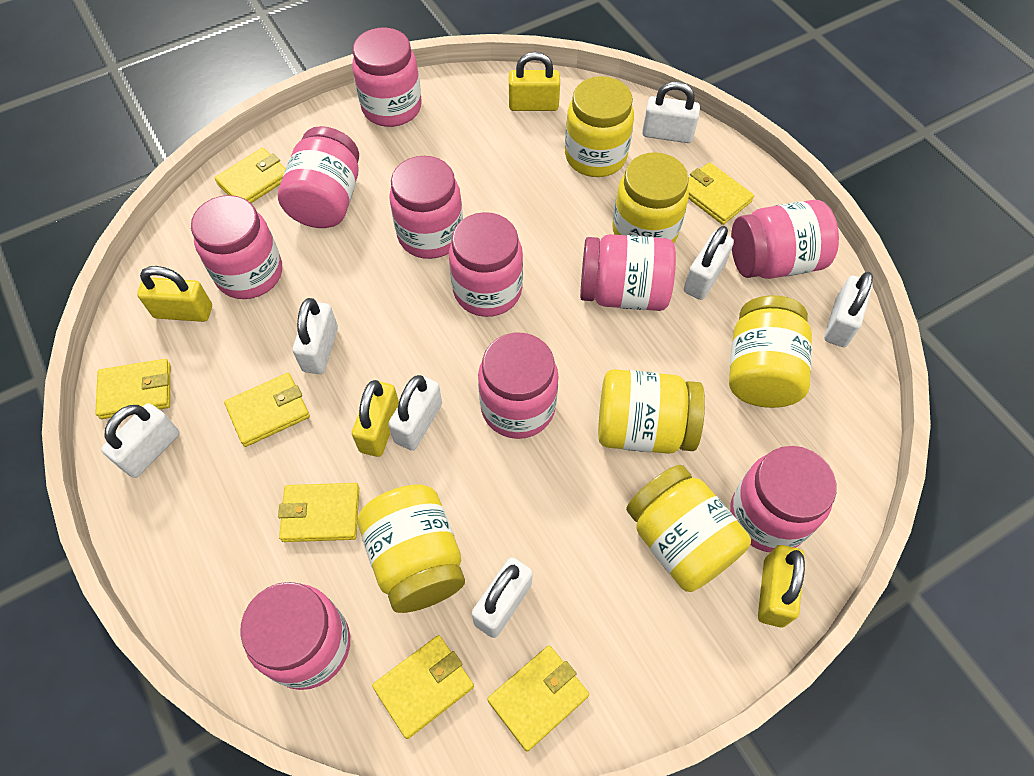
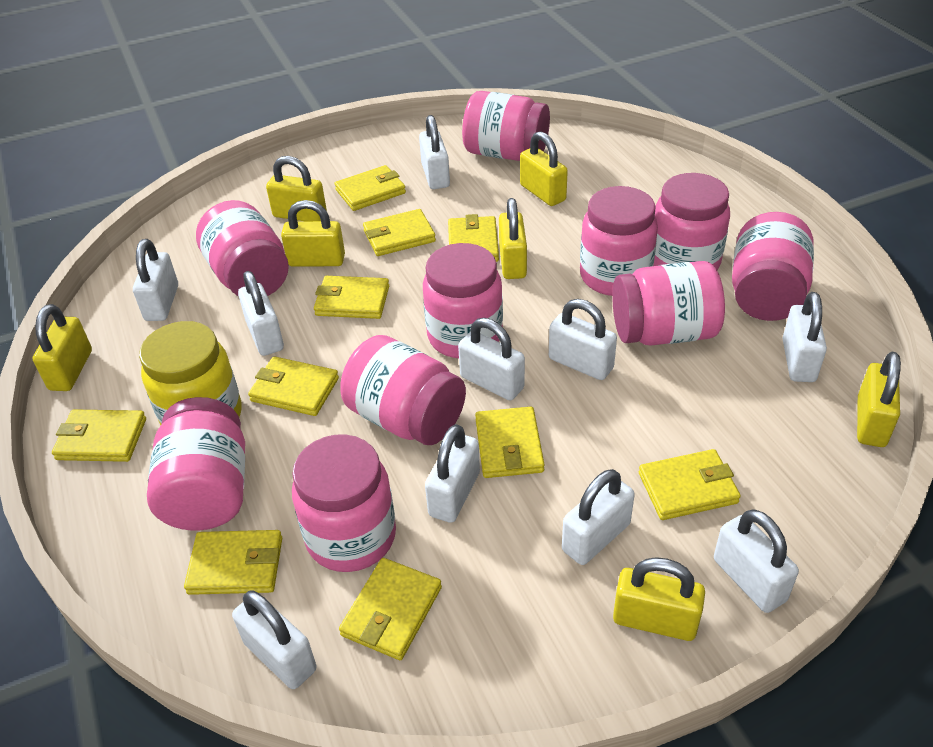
white padlock: 7 -> 10
yellow jar: 6 -> 1
yellow padlock: 4 -> 7
yellow wallet: 7 -> 10

